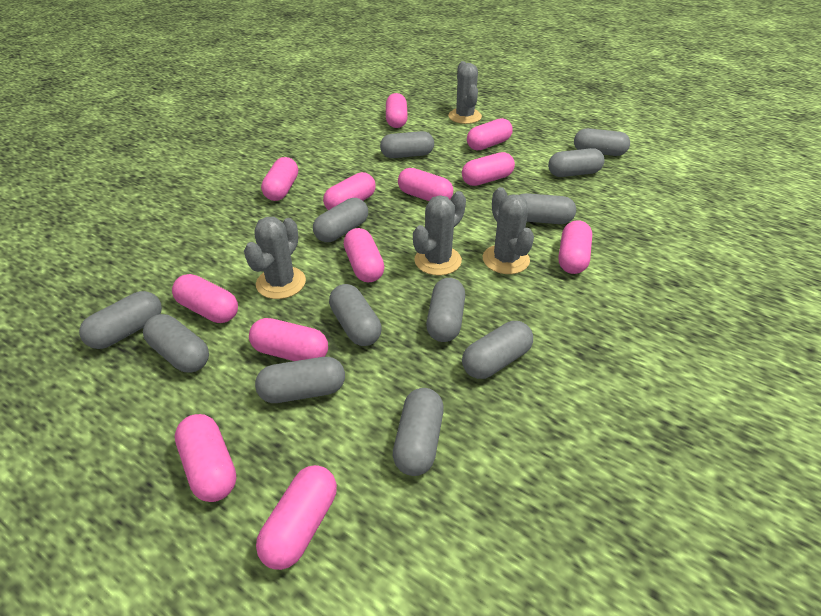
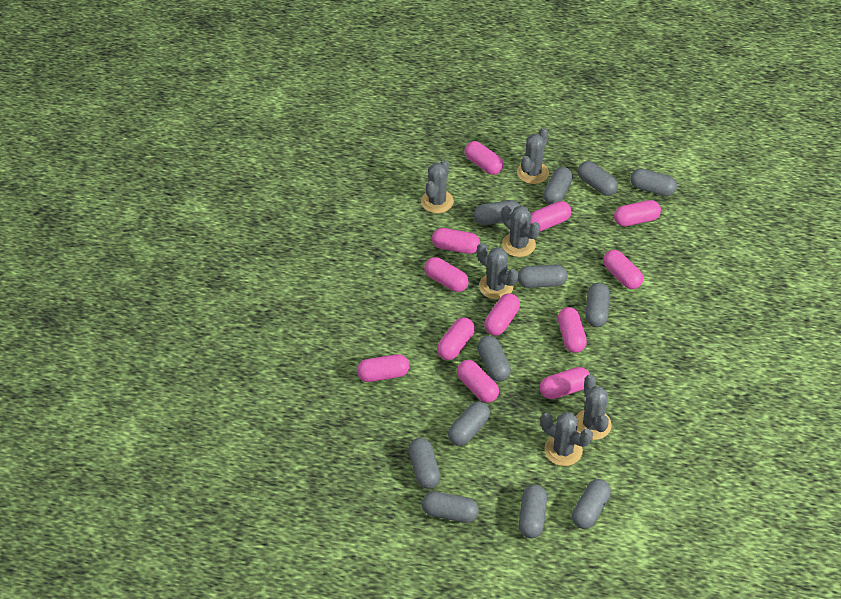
grey cactus: 4 -> 6

